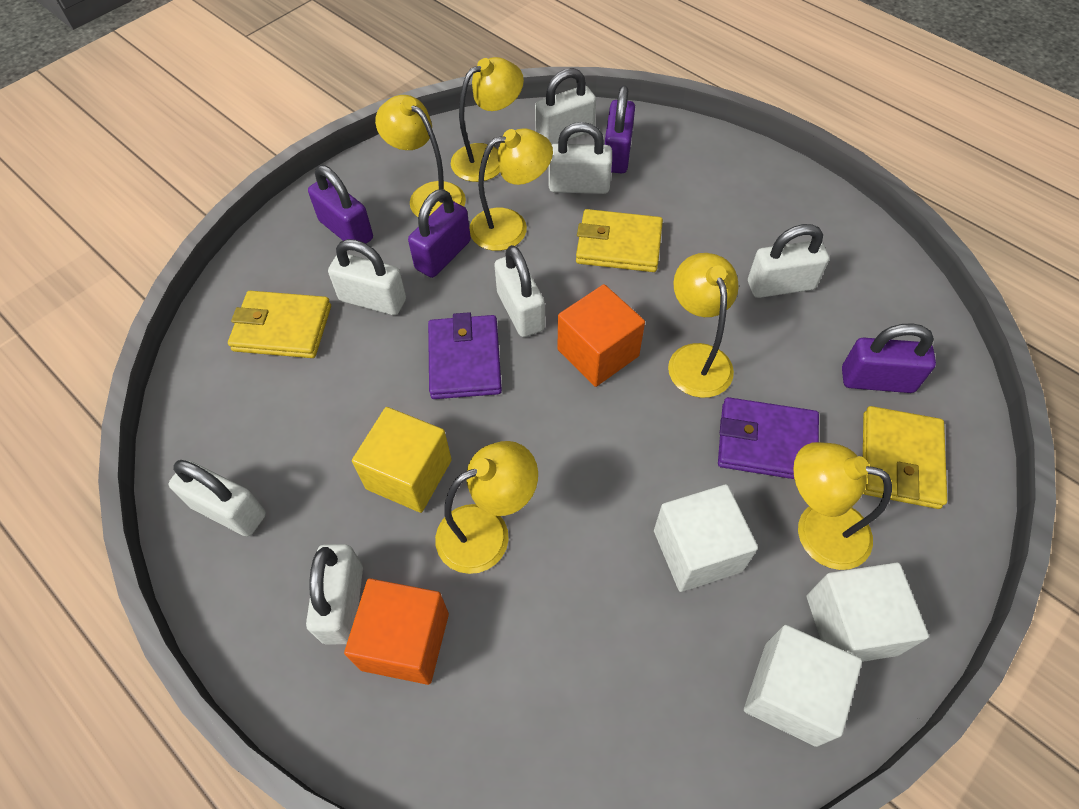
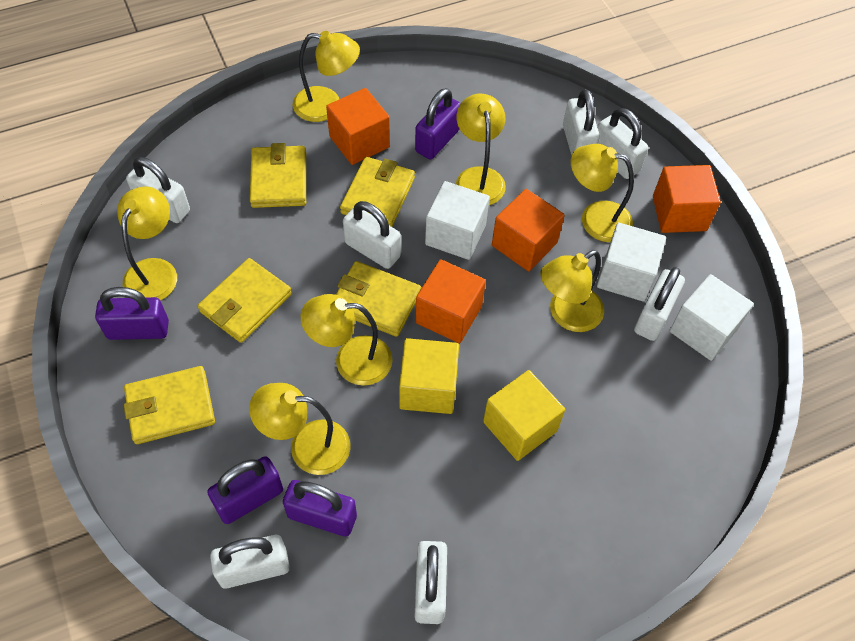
orange cube: 2 -> 4
purple wallet: 2 -> 0
yellow cube: 1 -> 2
yellow lamp: 6 -> 7
yellow wallet: 3 -> 5

